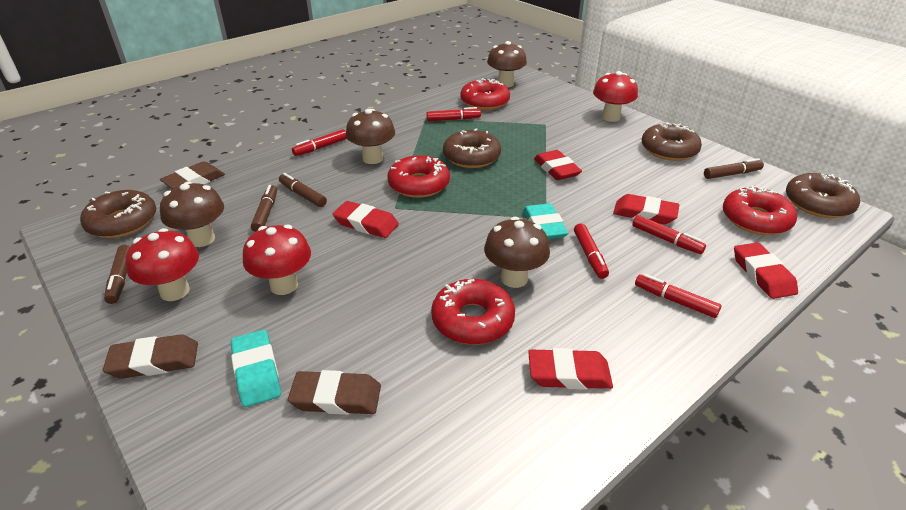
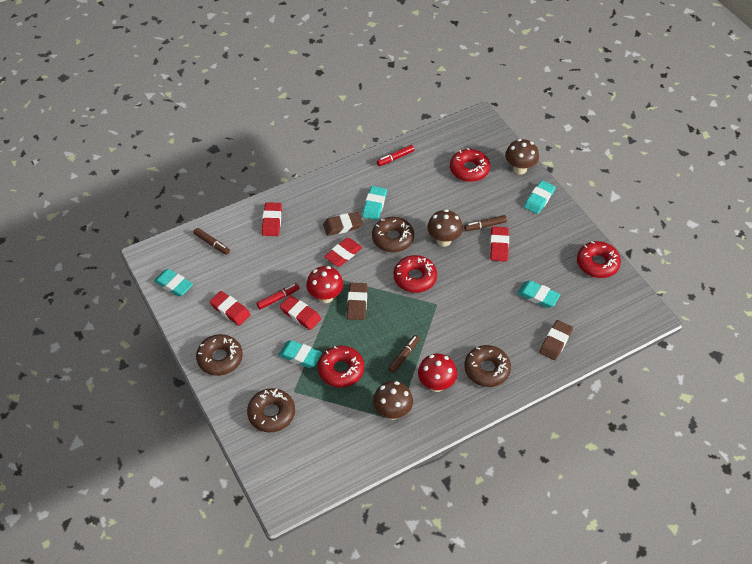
brown marker: 4 -> 3
brown mushroom: 4 -> 3
red marker: 5 -> 2
red mushroom: 3 -> 2
turquoise eraser: 2 -> 5

